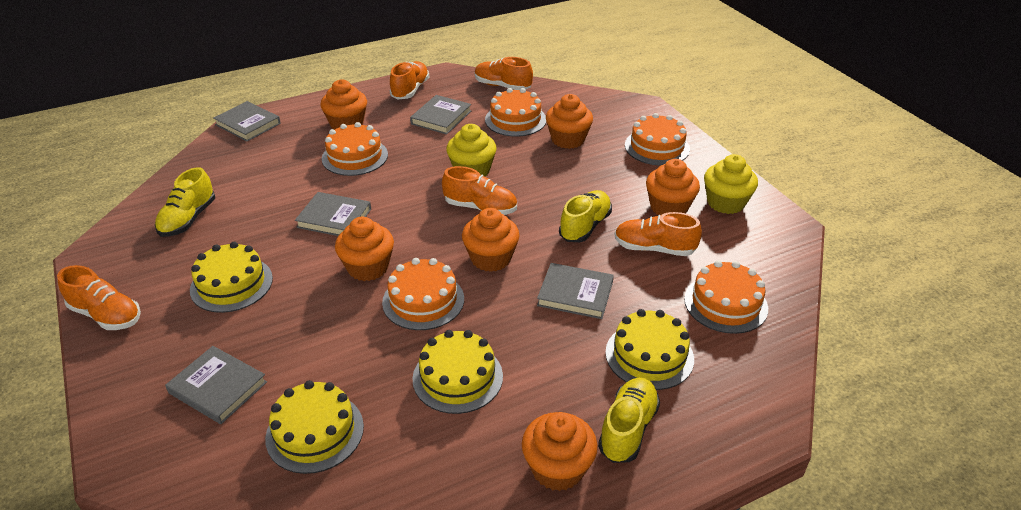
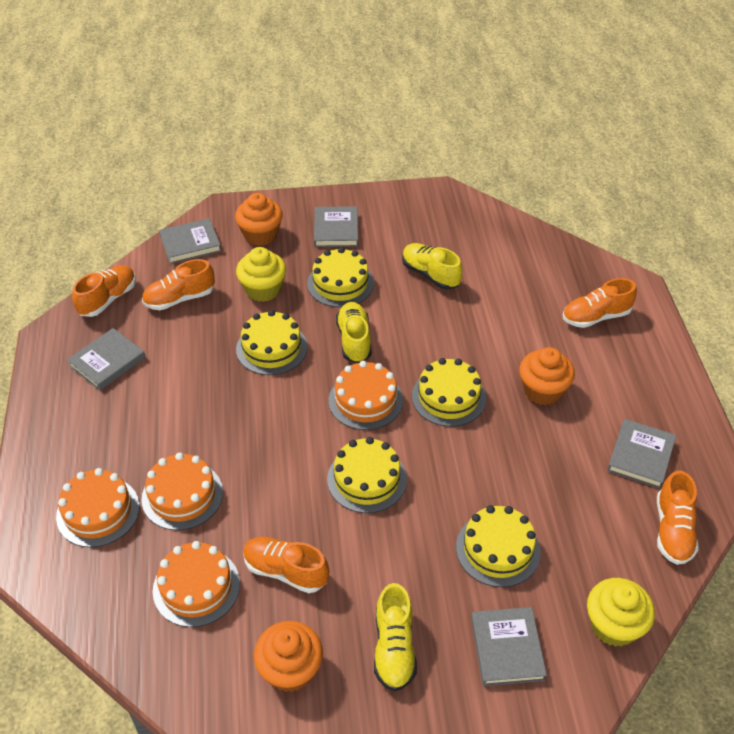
orange cake: 5 -> 4
orange cupcake: 6 -> 3
yellow cake: 4 -> 5

